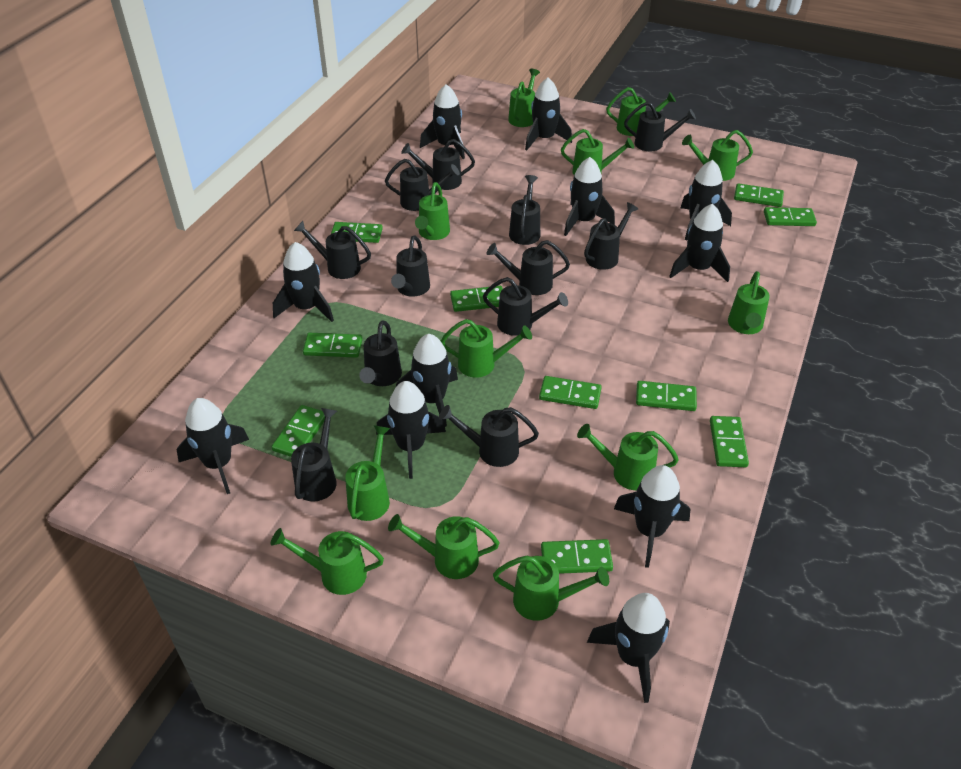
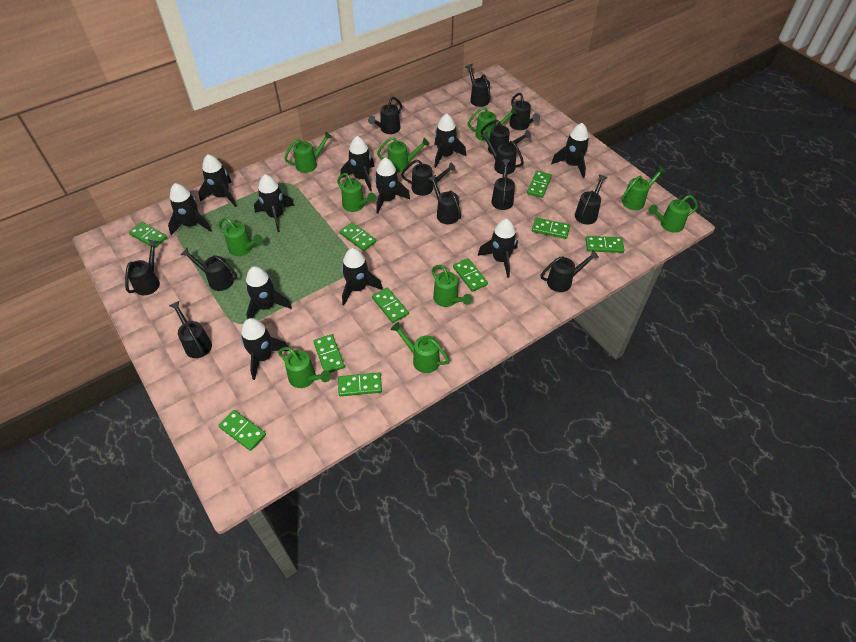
black watering can: 12 -> 13
green watering can: 12 -> 10

